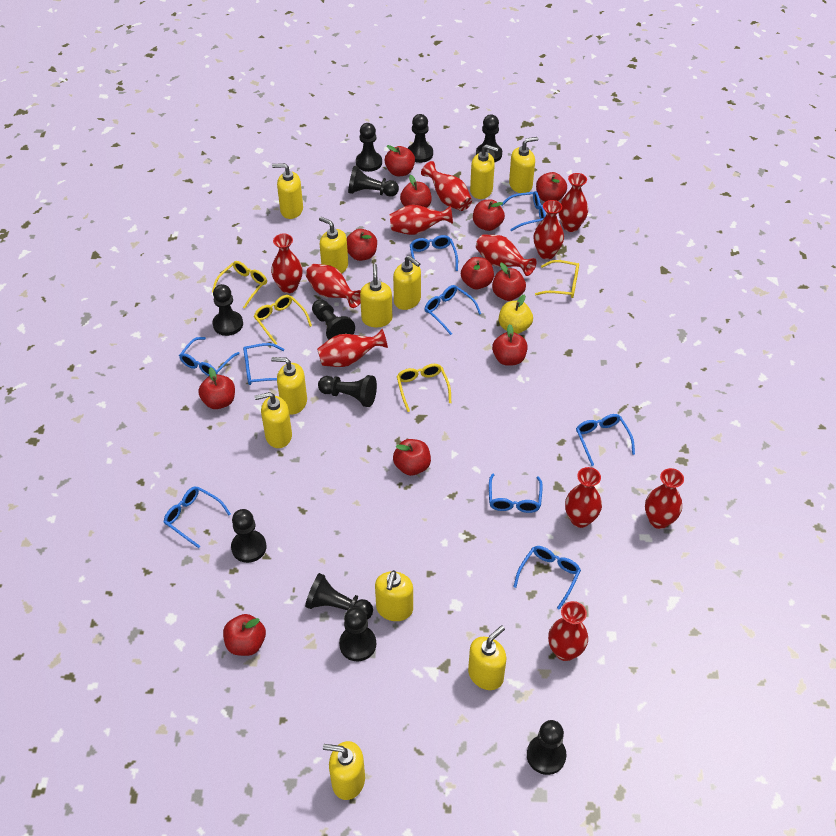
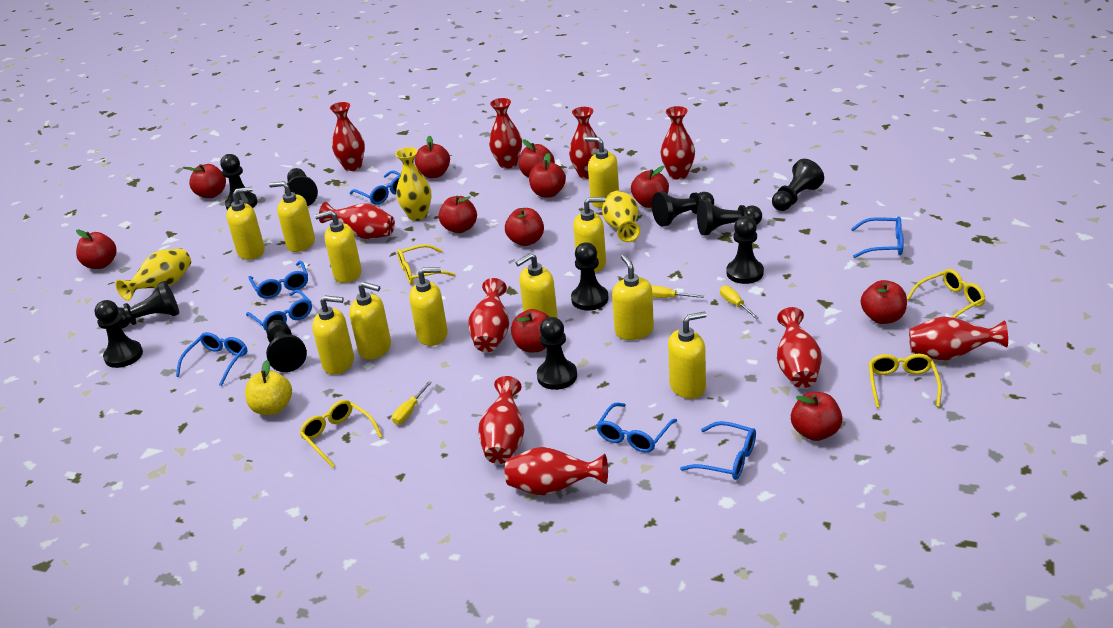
blue glasses: 9 -> 7
red vase: 11 -> 10
yellow screwdriver: 0 -> 3
yellow vase: 0 -> 3

